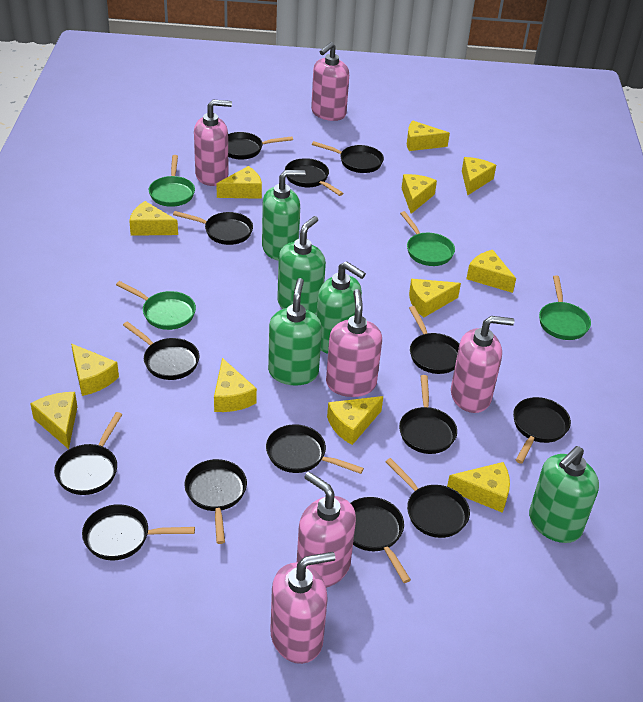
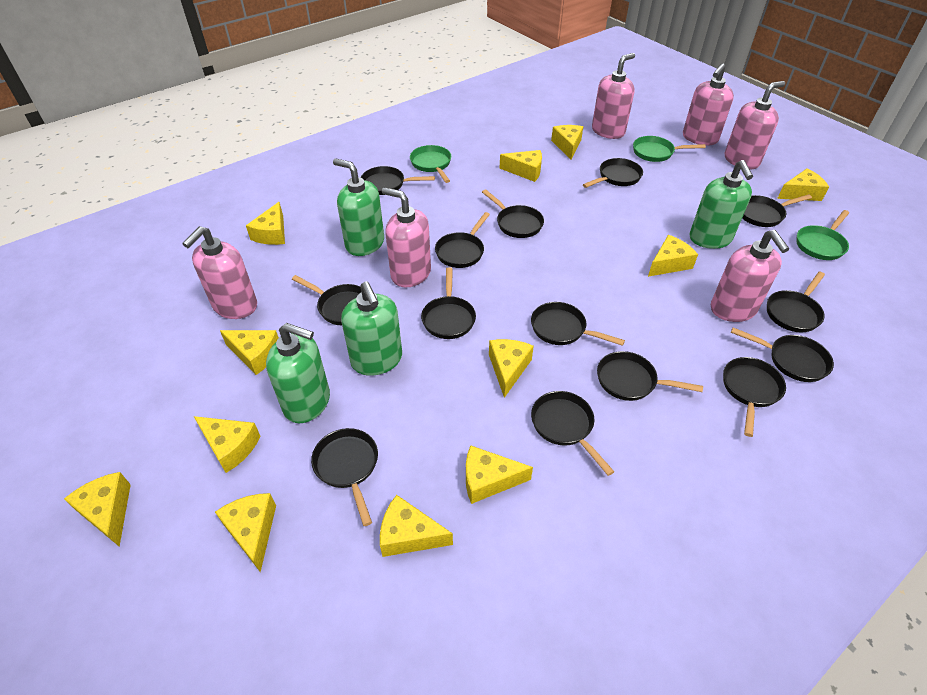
green pan: 4 -> 3
green soap dispenser: 5 -> 4

